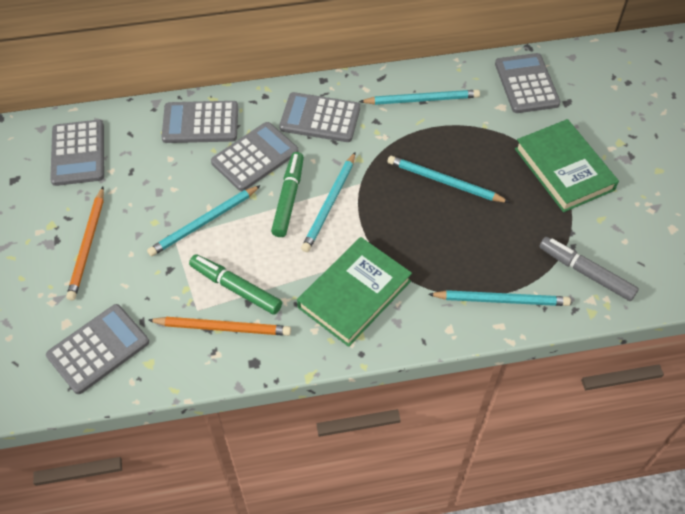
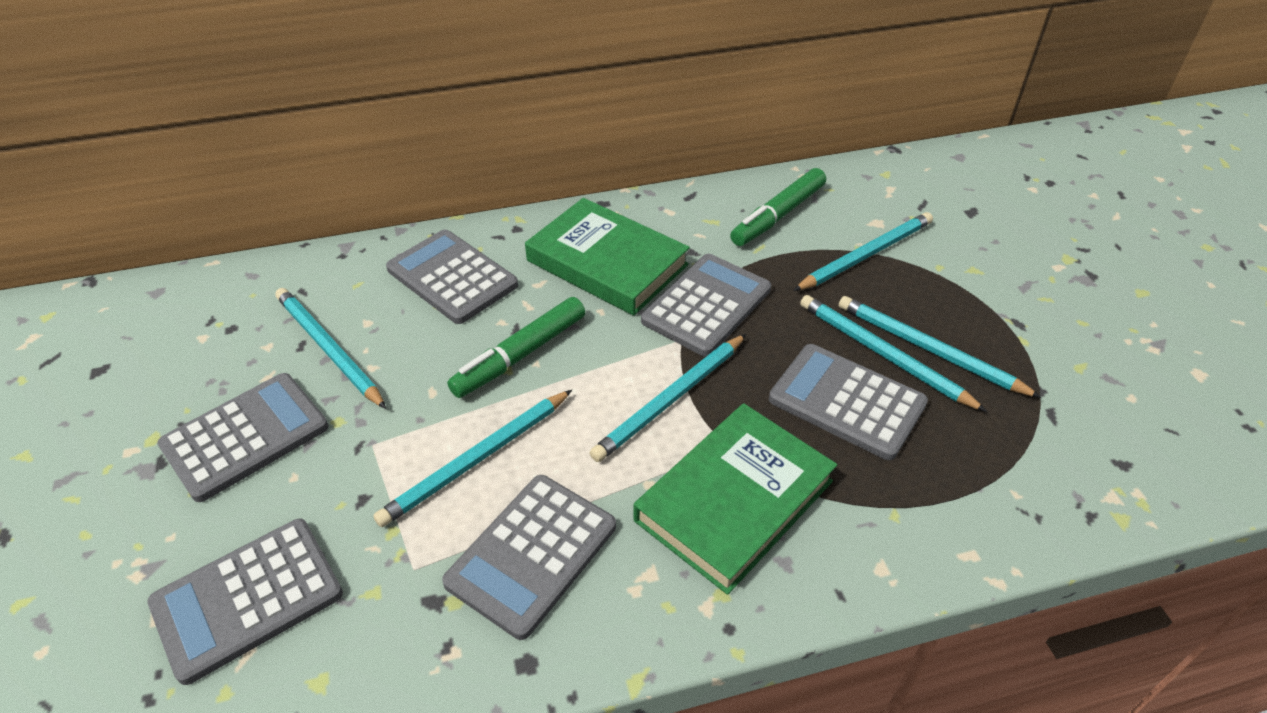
grey marker: 1 -> 0
orange pencil: 2 -> 0
turquoise pencil: 5 -> 6

